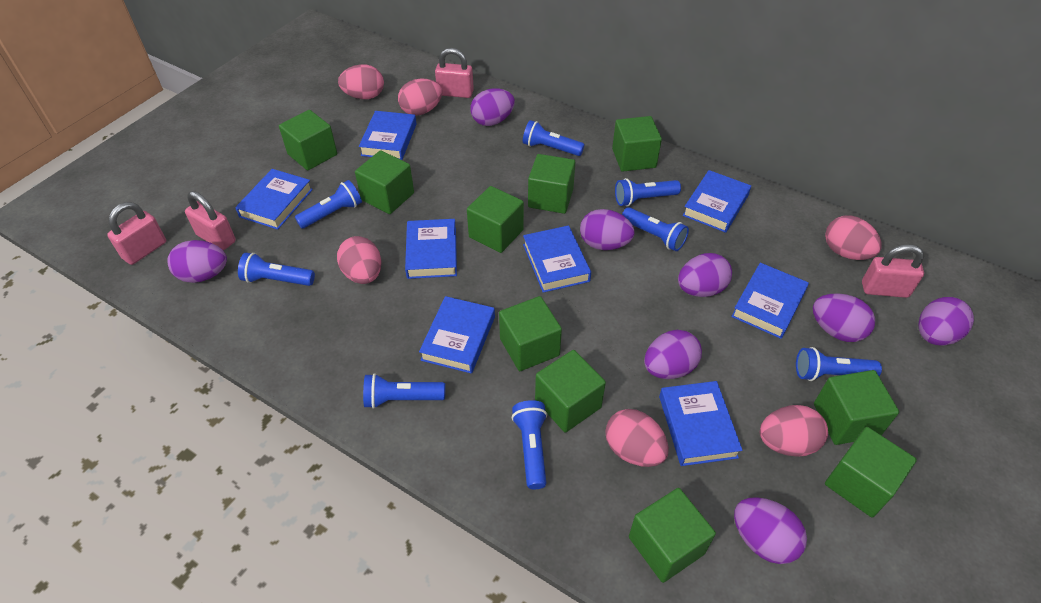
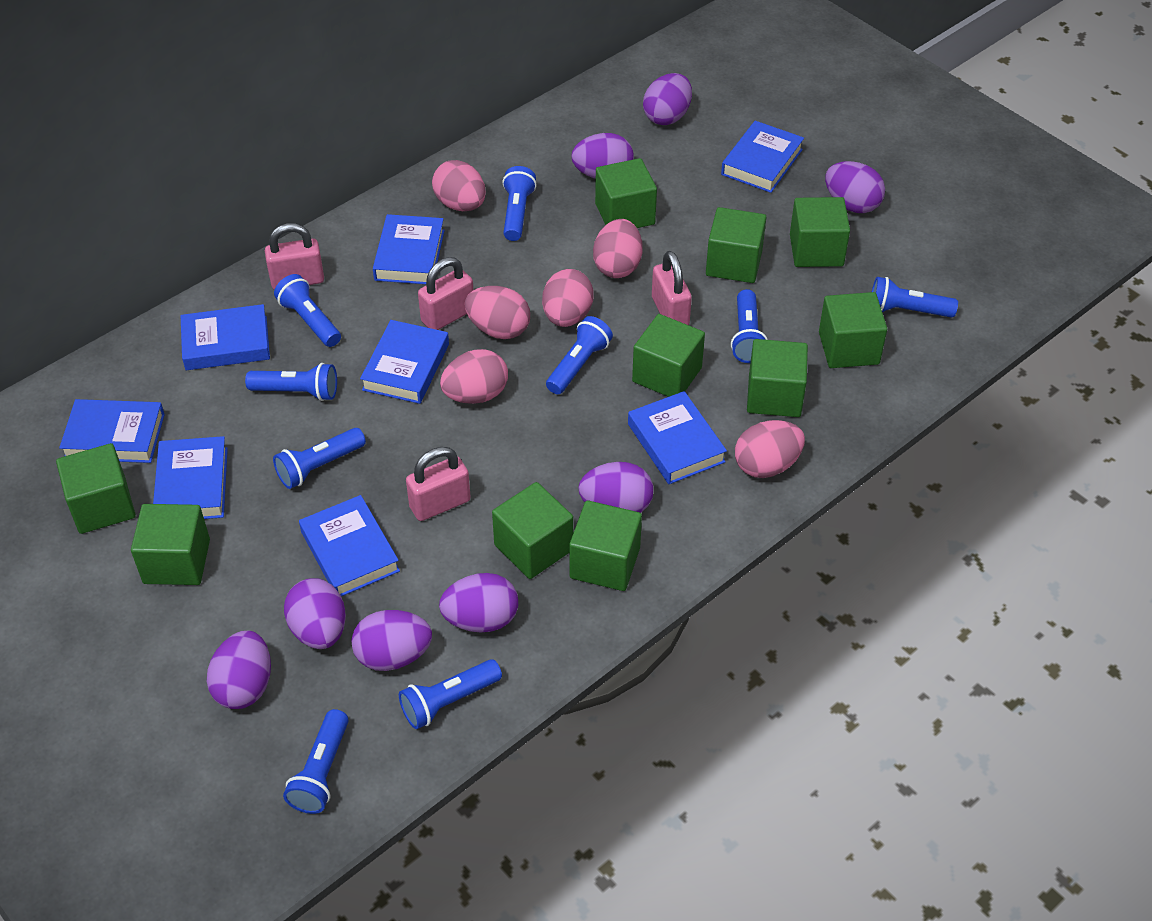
blue flashlight: 8 -> 9

